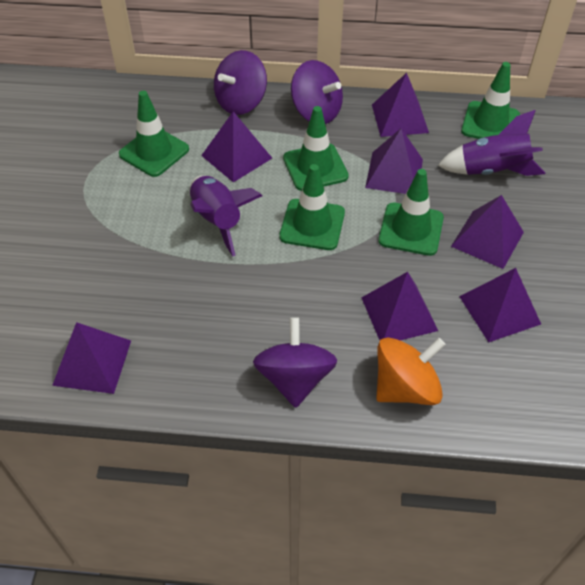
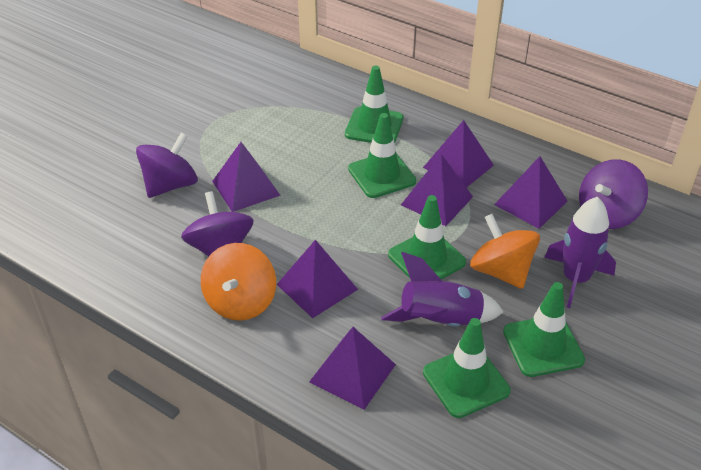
orange spinning top: 1 -> 2
purple pyramid: 7 -> 6

